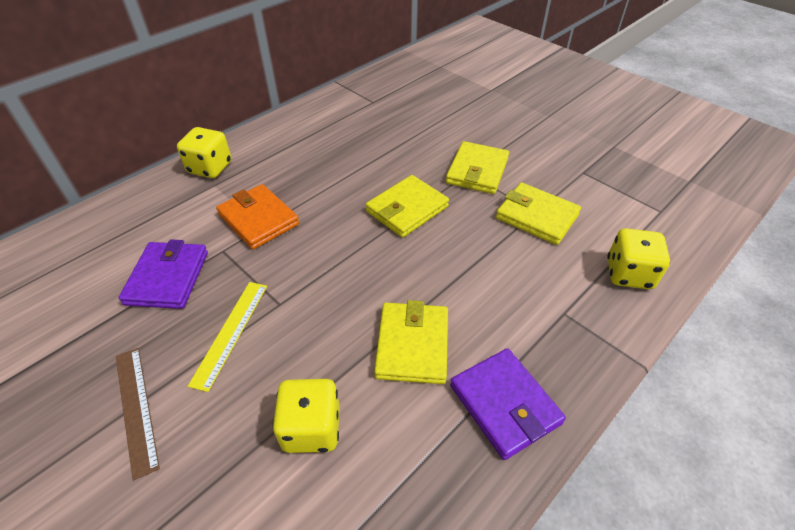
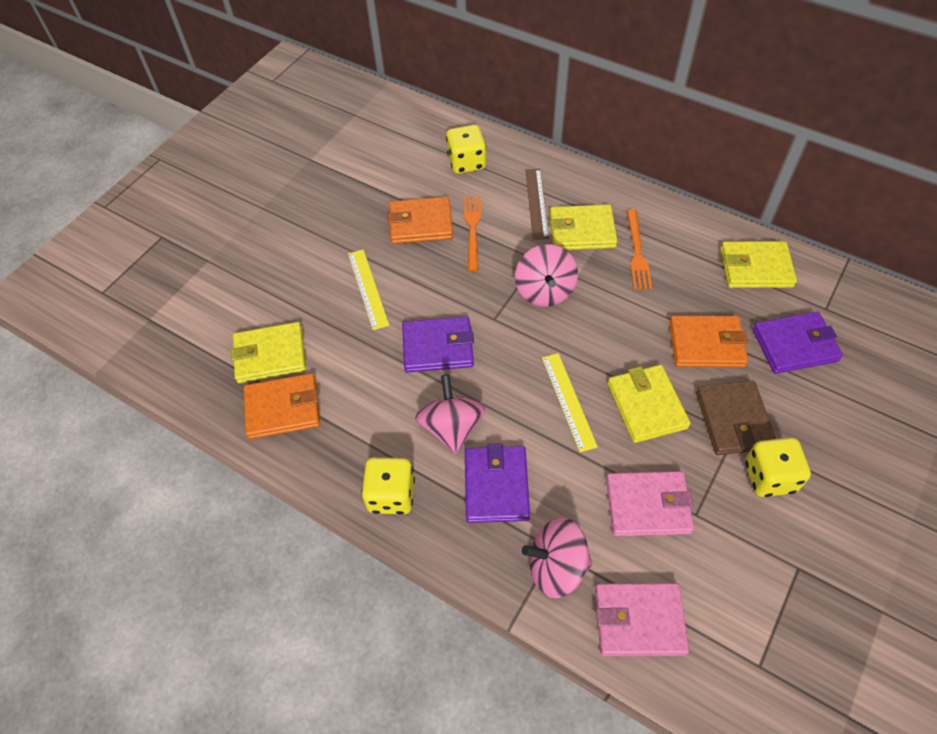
brown wallet: 0 -> 1
orange fork: 0 -> 2
orange wallet: 1 -> 3
pink spinning top: 0 -> 3
pink wallet: 0 -> 2
purple wallet: 2 -> 3
yellow ruler: 1 -> 2

